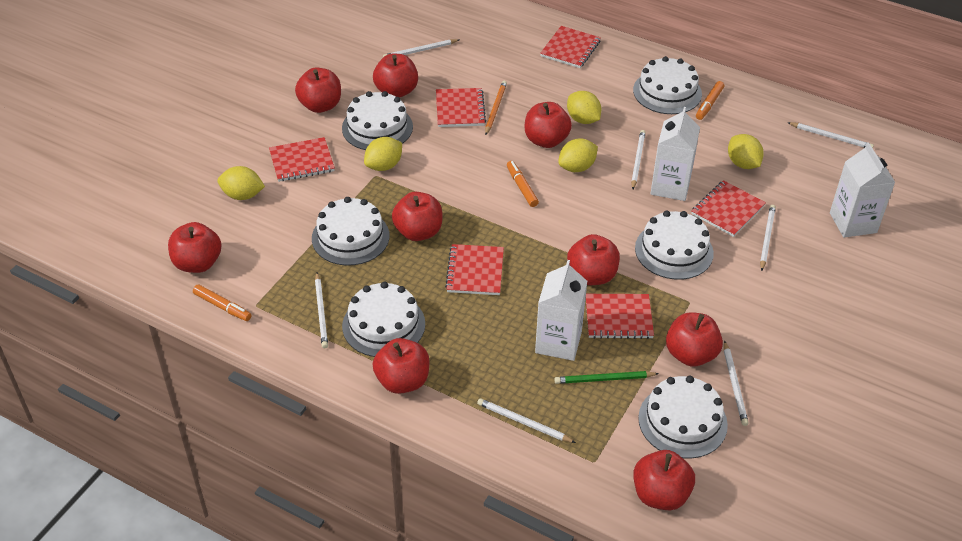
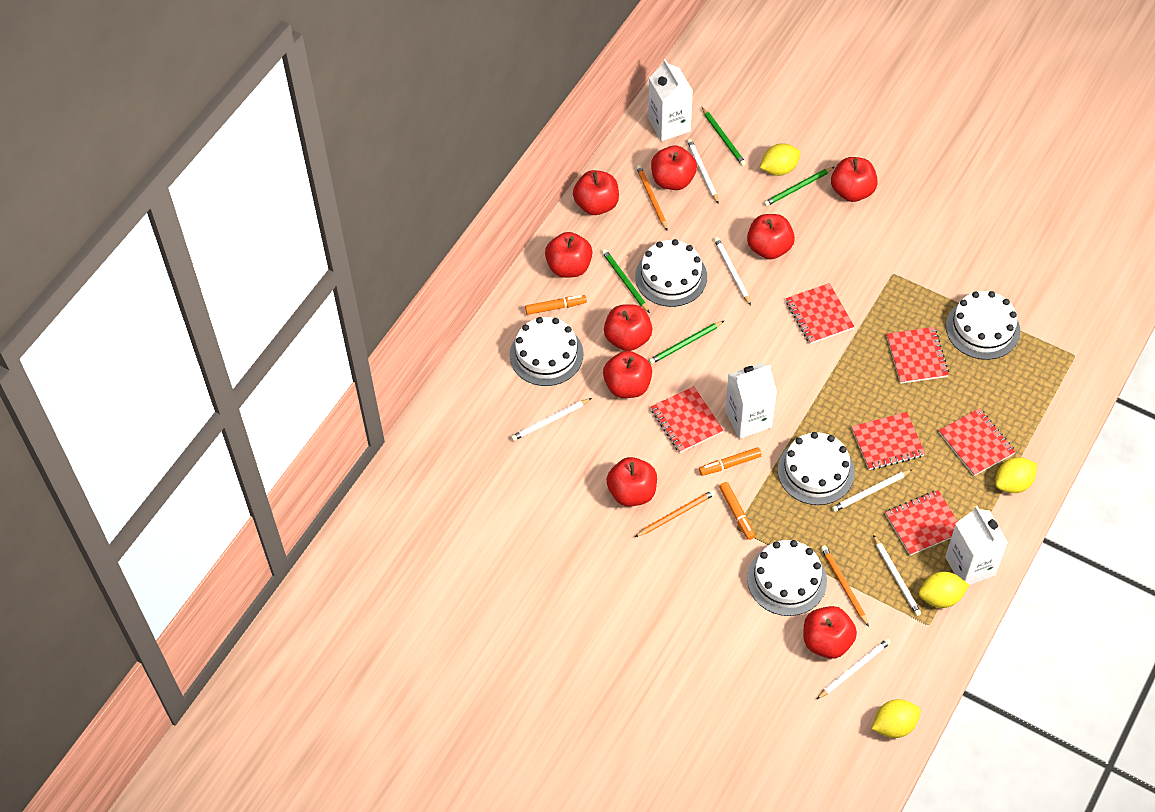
green pencil: 1 -> 4
orange pencil: 1 -> 3
white cake: 6 -> 5
white pencil: 7 -> 6
yellow lemon: 5 -> 4

